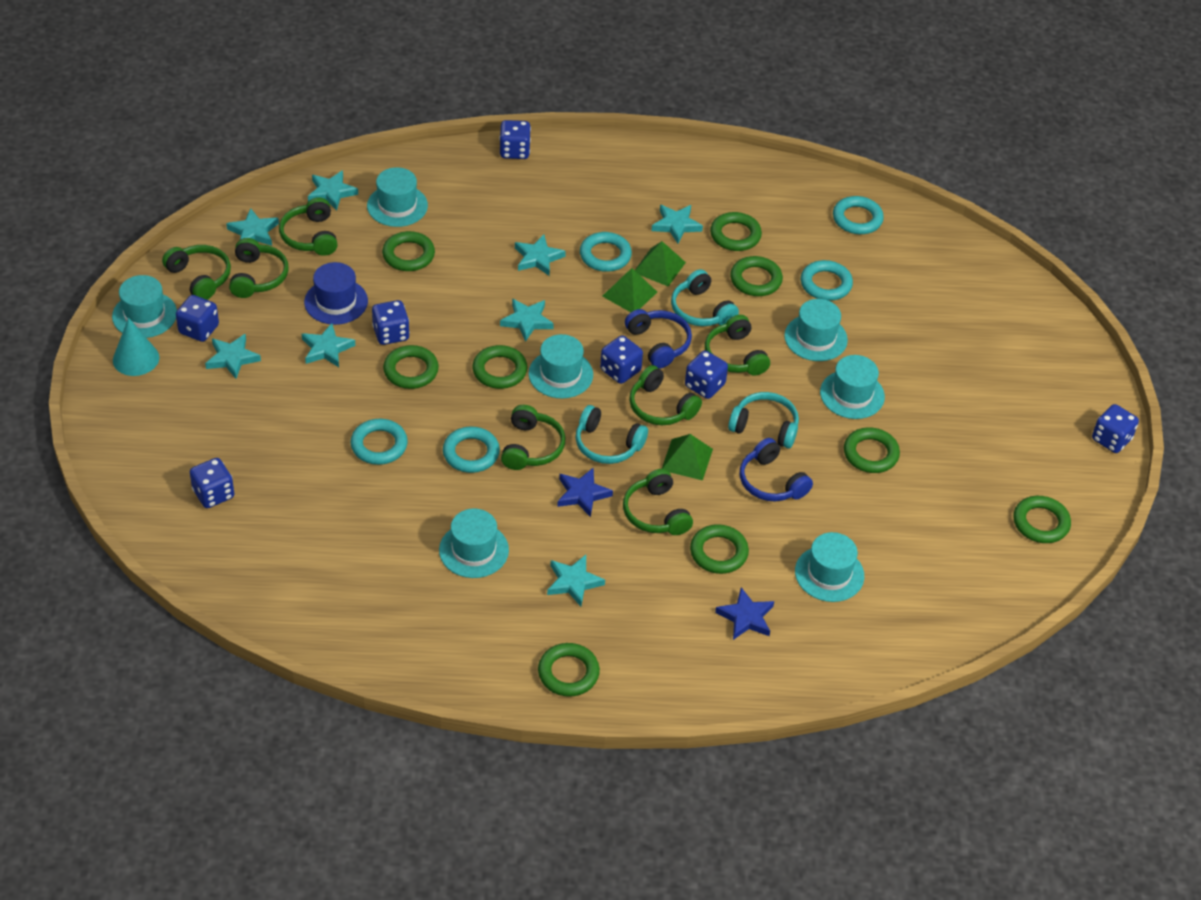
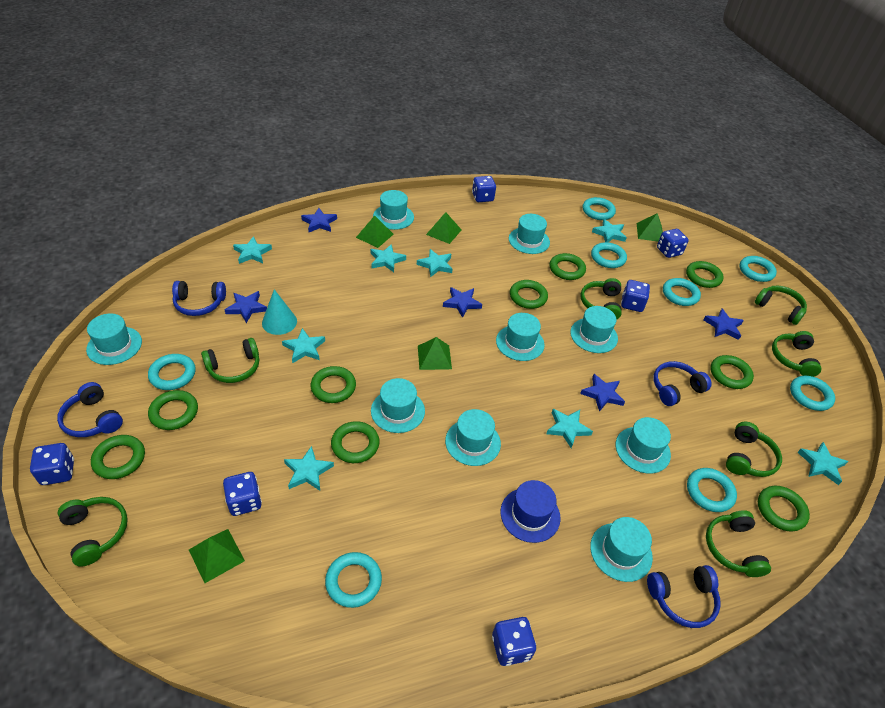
blue dice: 7 -> 6
blue headphones: 2 -> 4
blue star: 2 -> 5
green pyramid: 3 -> 5
turquoise hat: 7 -> 9
turquoise headphones: 3 -> 0
turquoise ring: 5 -> 8

